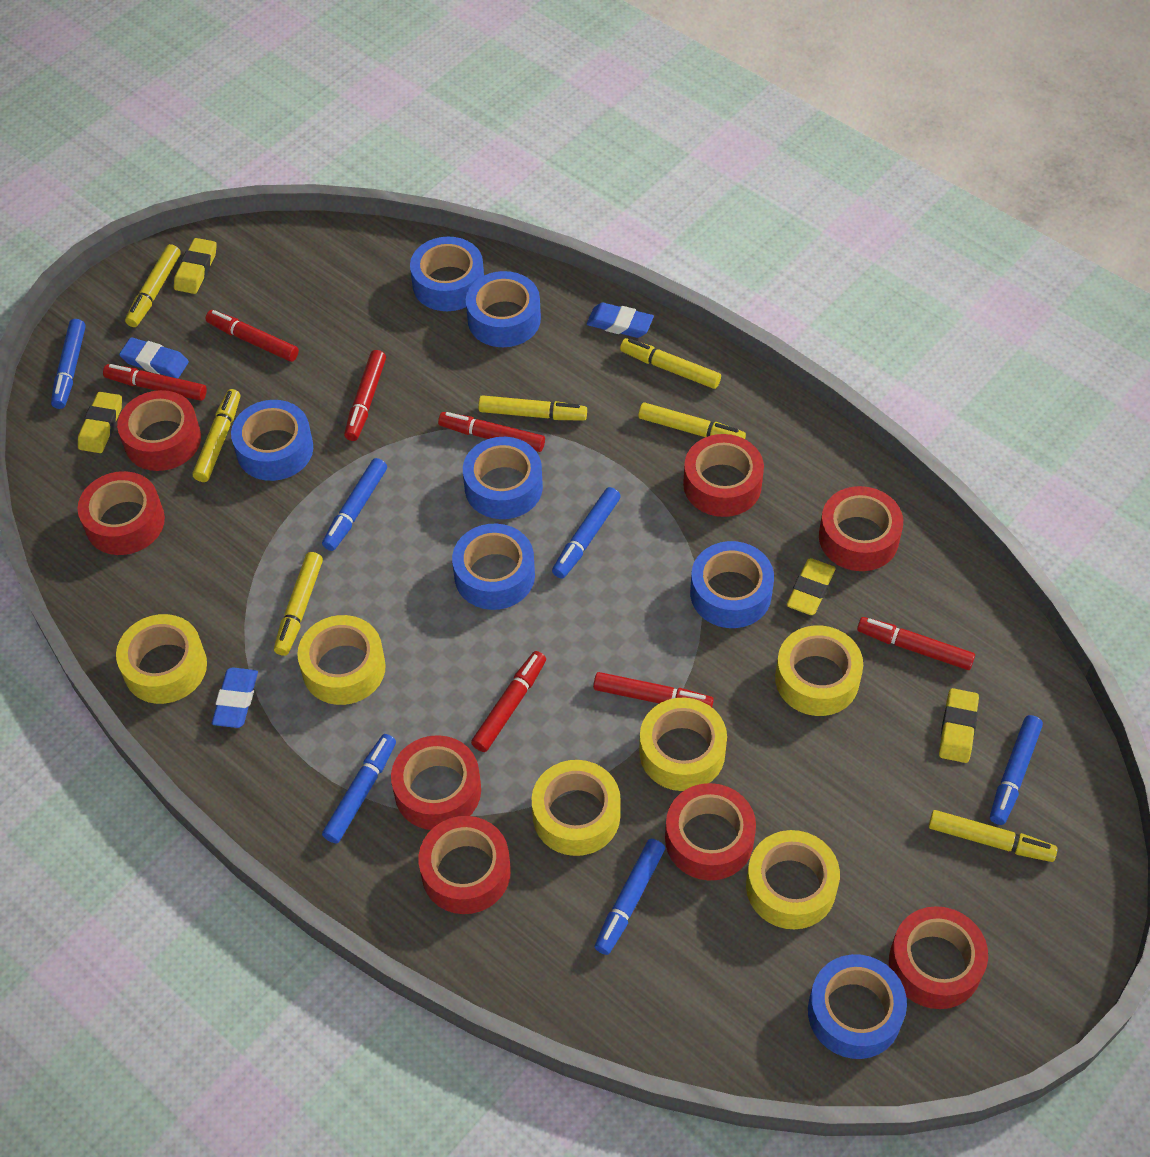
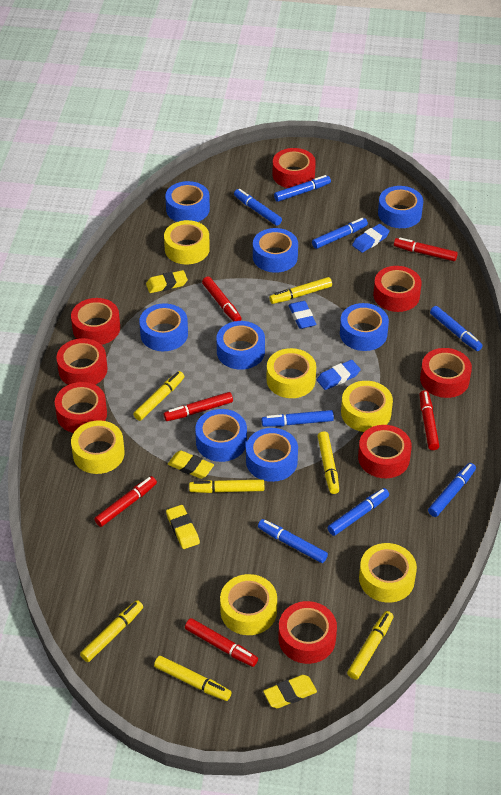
blue marker: 6 -> 8
blue tape: 7 -> 8
red marker: 7 -> 6

